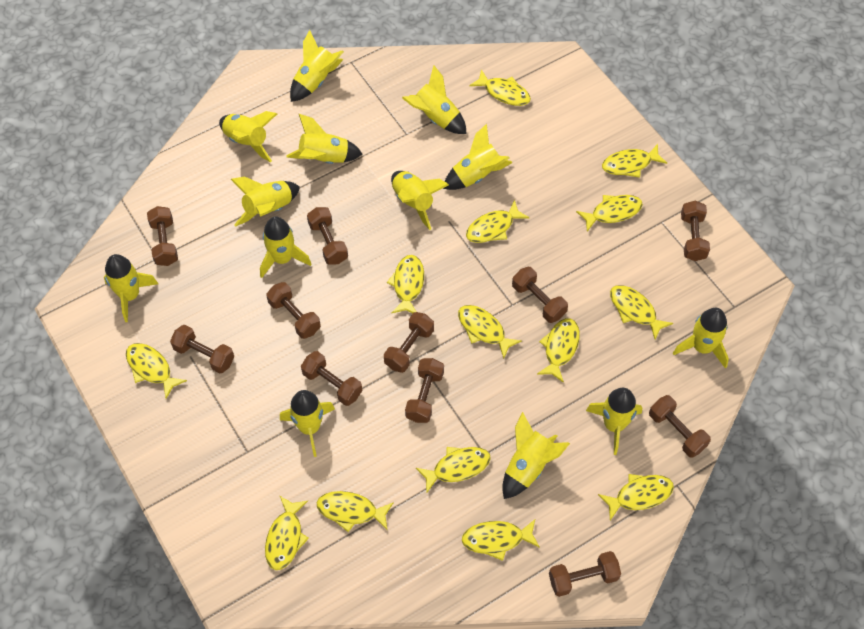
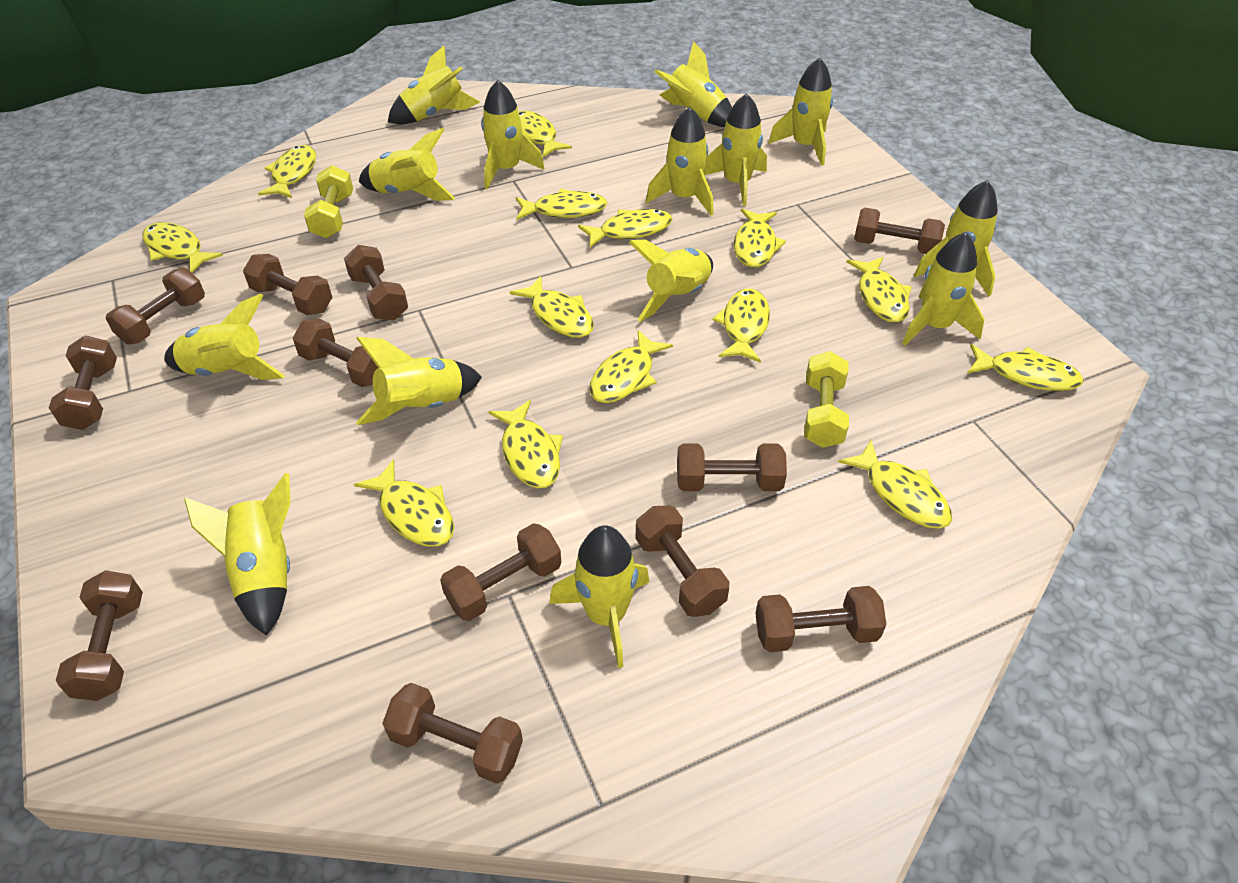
brown dumbbell: 11 -> 12
yellow dumbbell: 0 -> 2
yellow rocket: 13 -> 14

